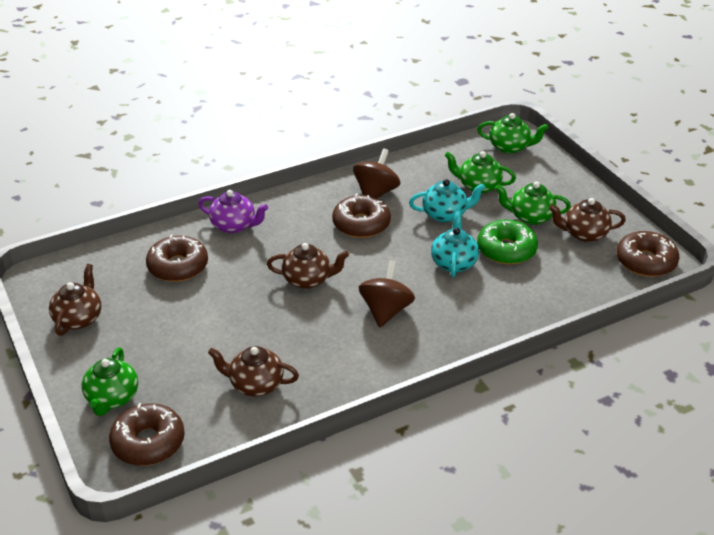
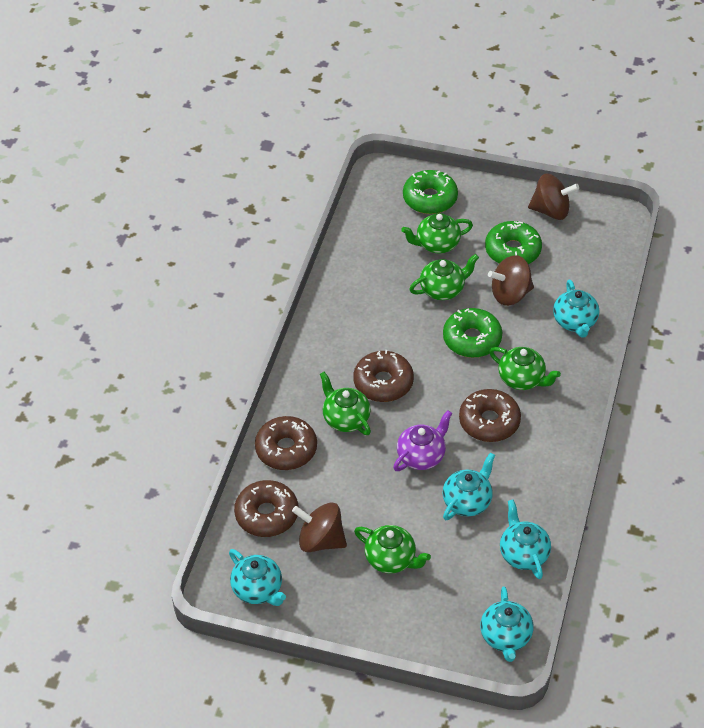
brown spinning top: 2 -> 3
brown teapot: 4 -> 0
green donut: 1 -> 3
green teapot: 4 -> 5
turquoise teapot: 2 -> 5

